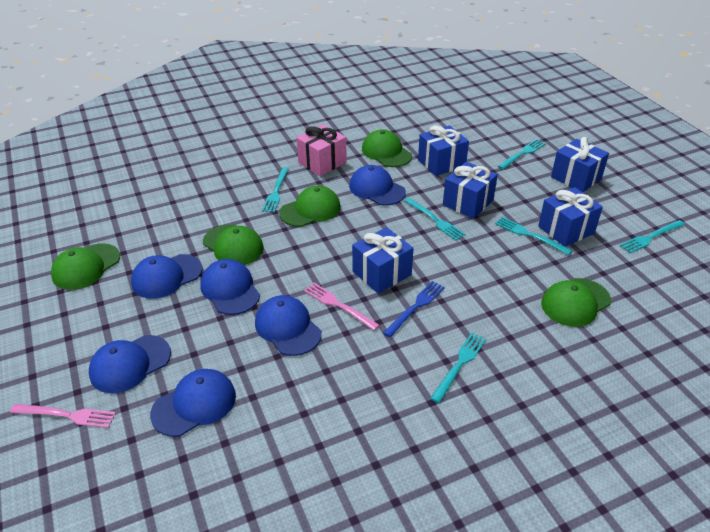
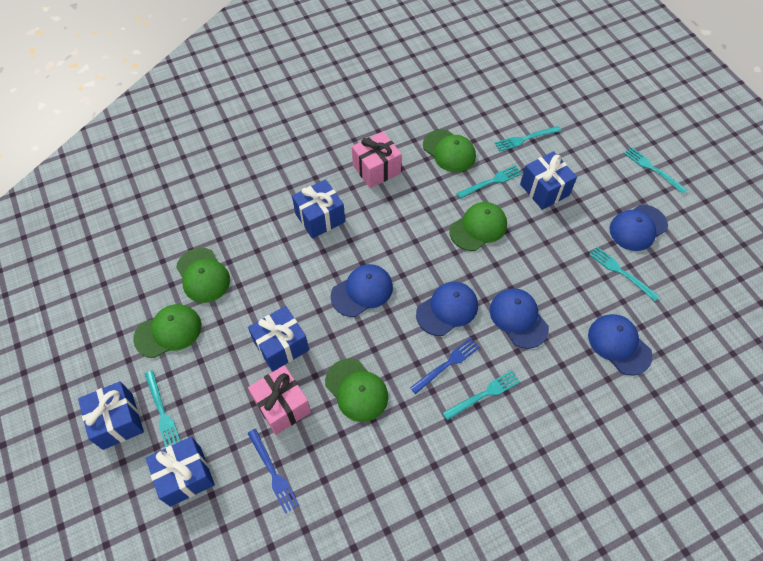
blue cap: 6 -> 5
blue fork: 1 -> 2
pink fork: 2 -> 0
pink gift: 1 -> 2

